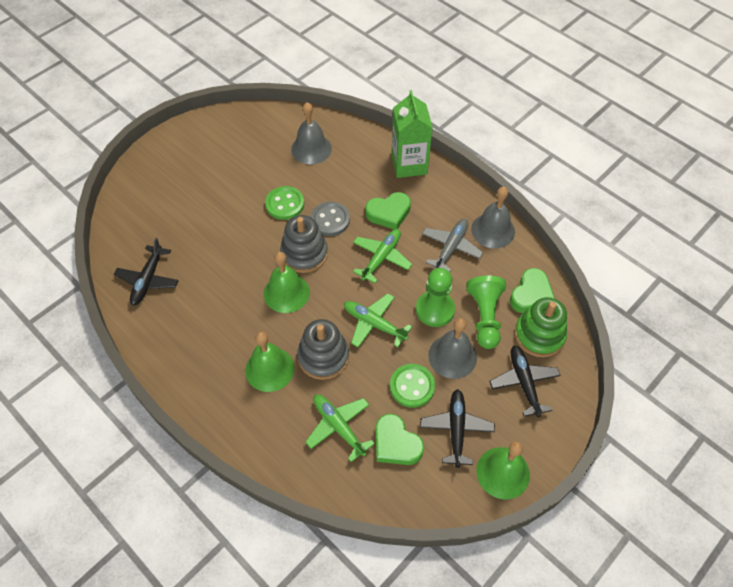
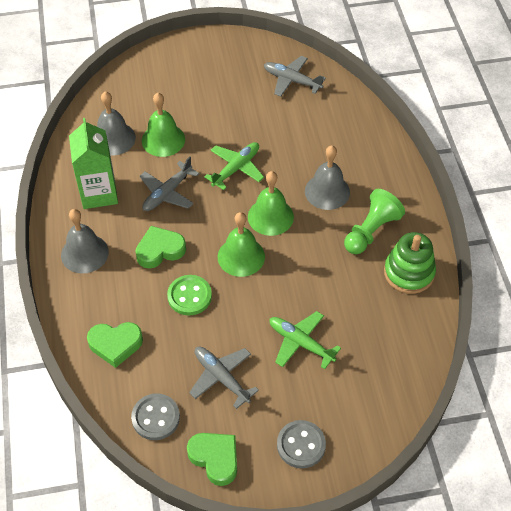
black plane: 3 -> 0
green button: 2 -> 1
green pawn: 2 -> 1
green plane: 3 -> 2
grey button: 1 -> 2
grey plane: 1 -> 3
grey stacking toy: 2 -> 0

